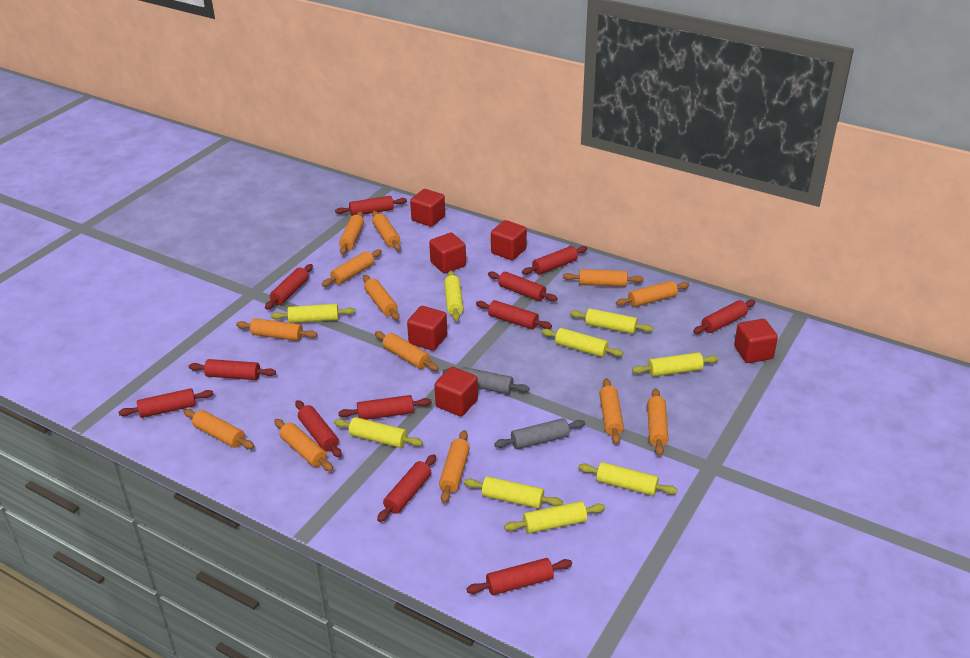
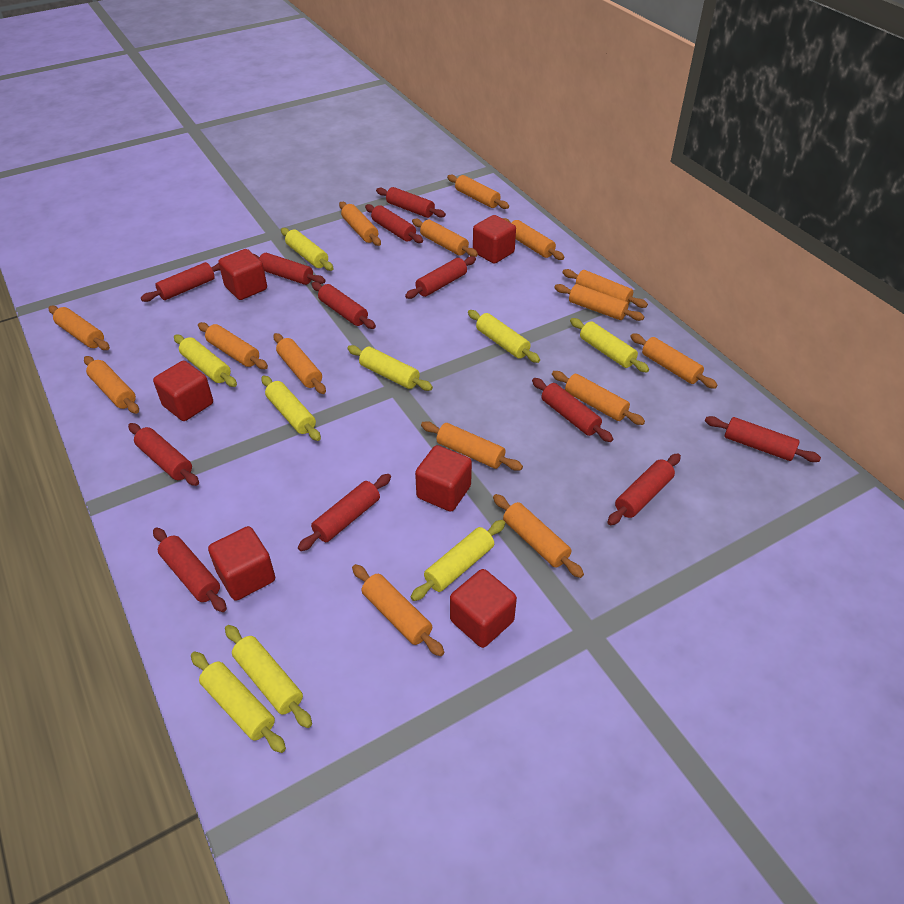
grey rolling pin: 2 -> 0
orange rolling pin: 13 -> 15

